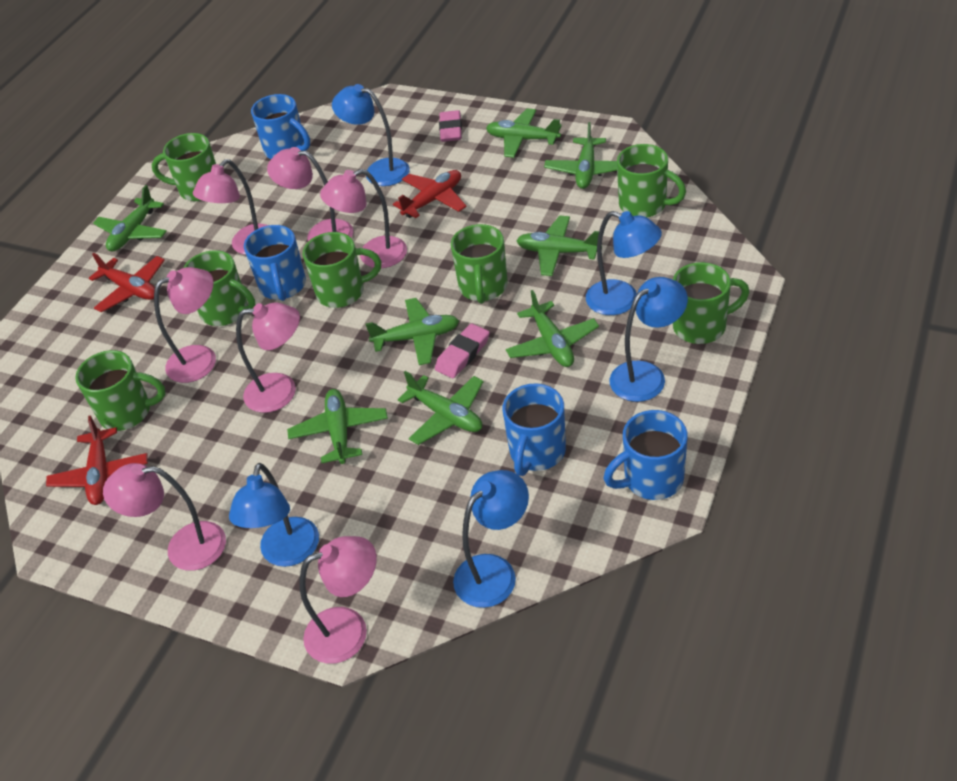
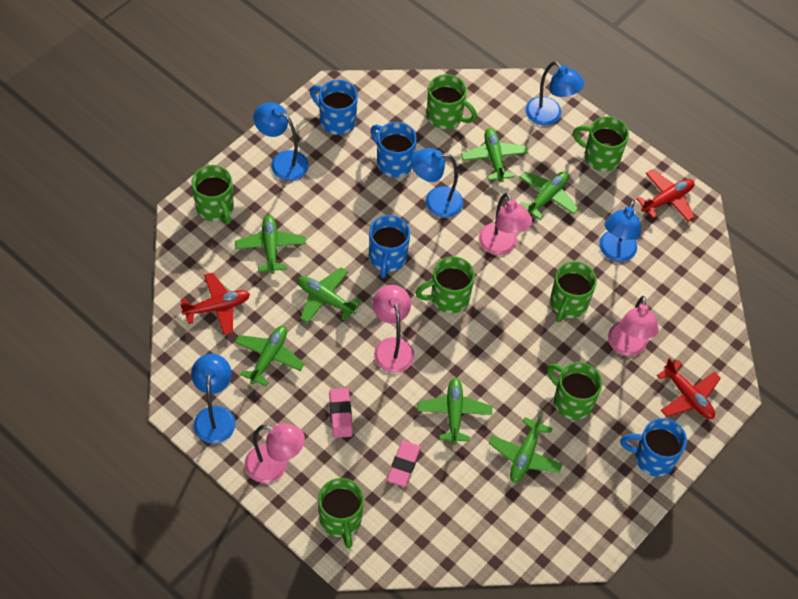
green plane: 8 -> 7
pink lamp: 7 -> 4

